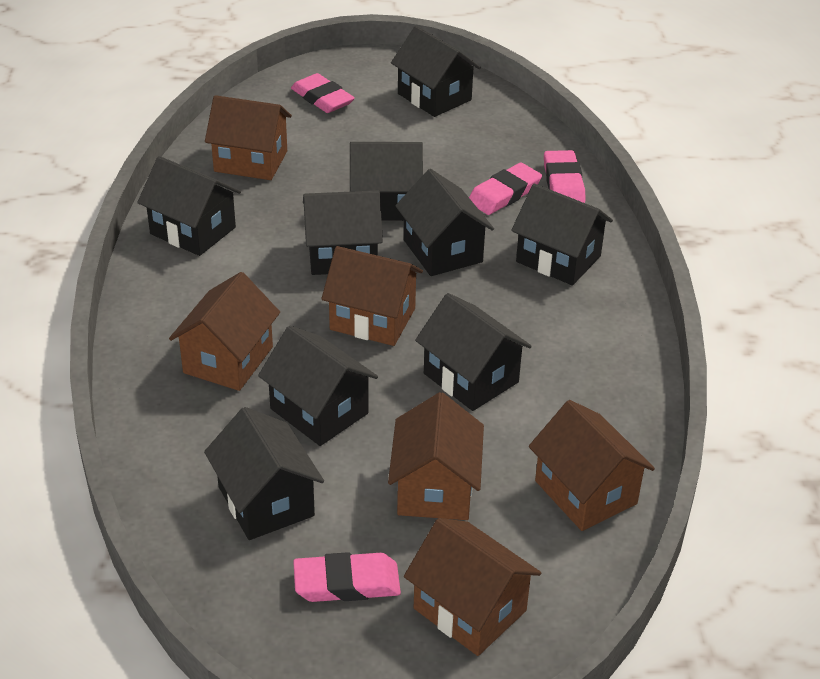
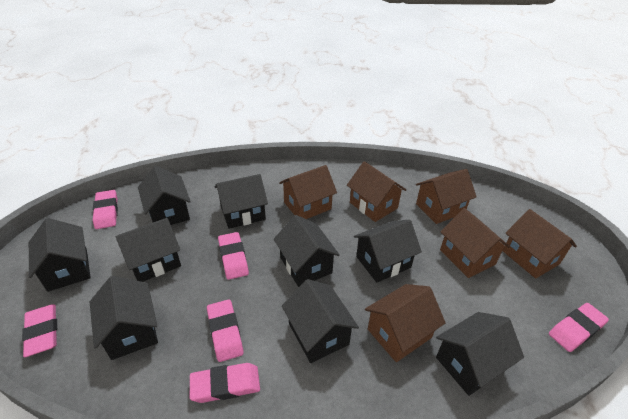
pink eraser: 4 -> 6

